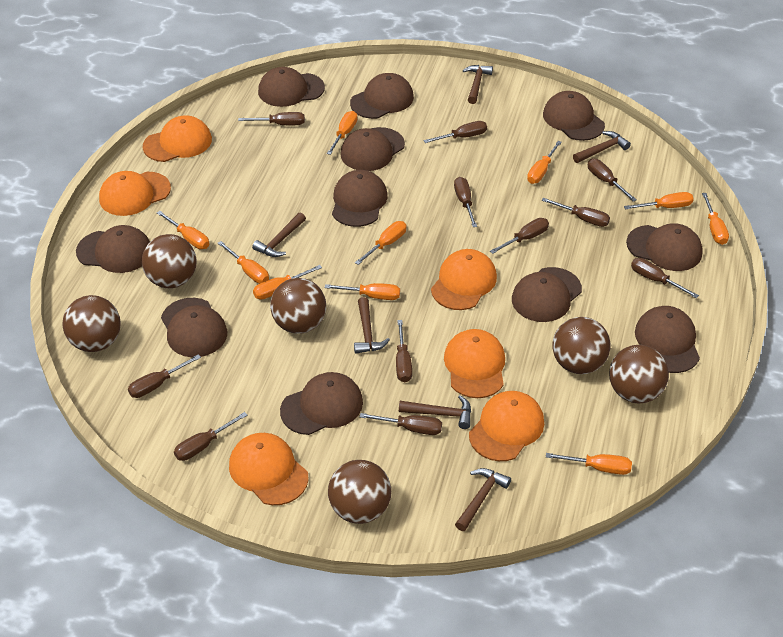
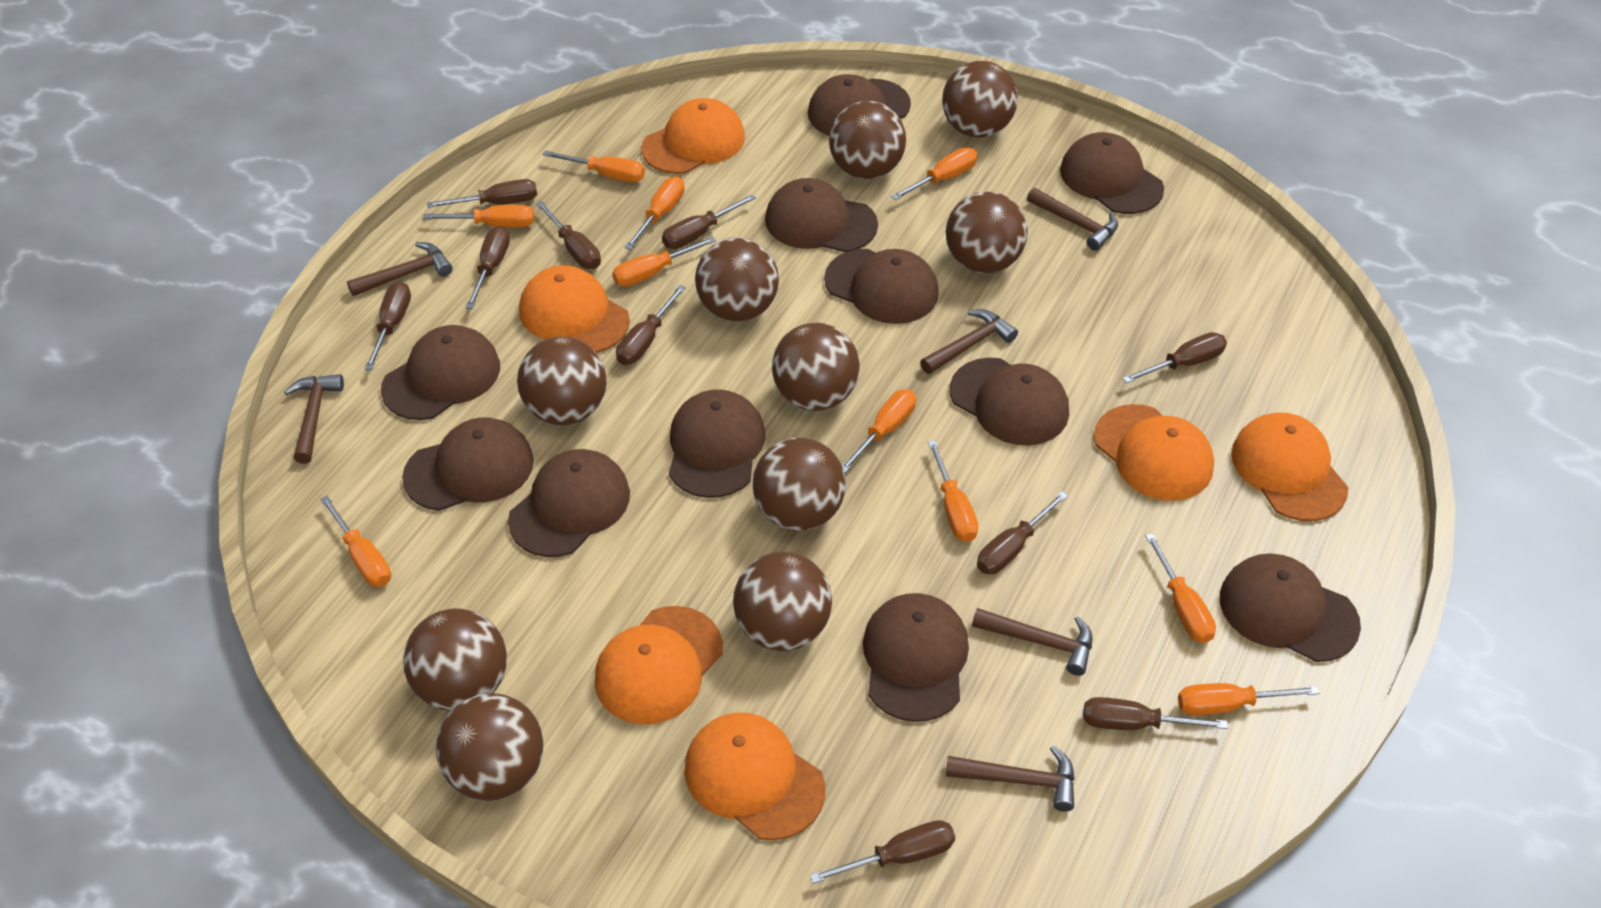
brown ball: 6 -> 10
brown screwdriver: 11 -> 10

